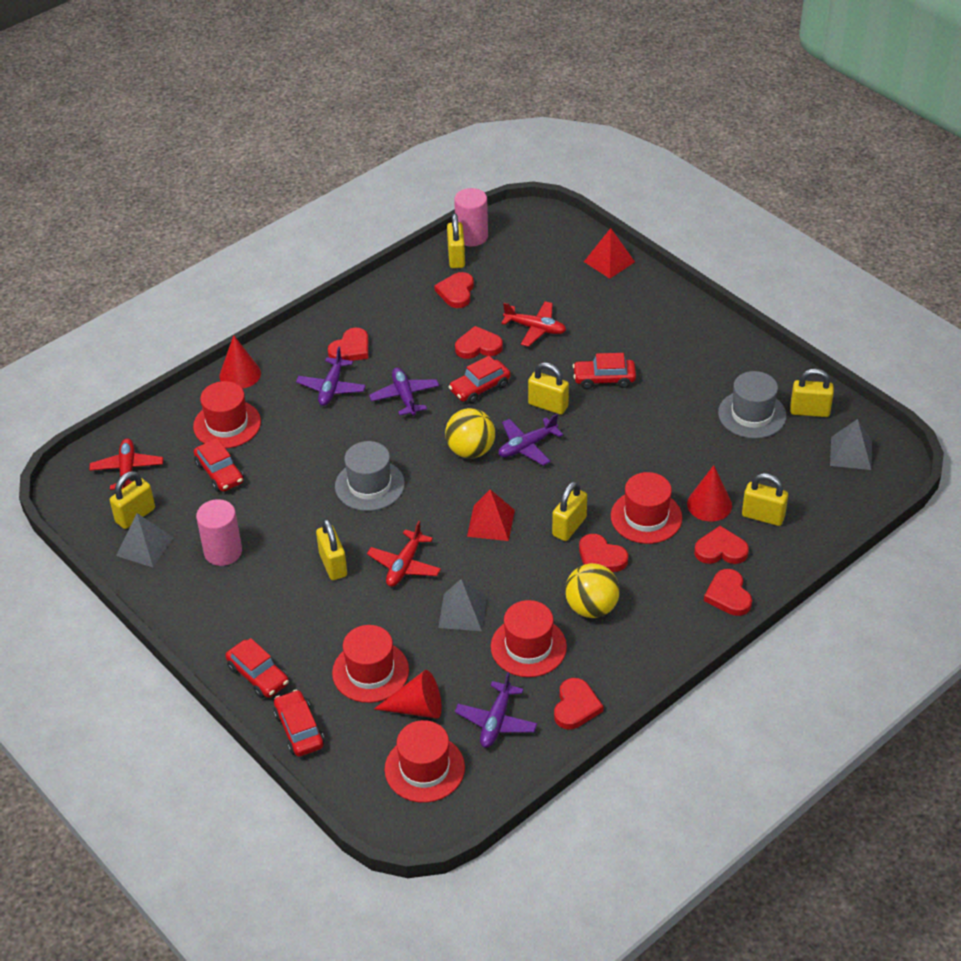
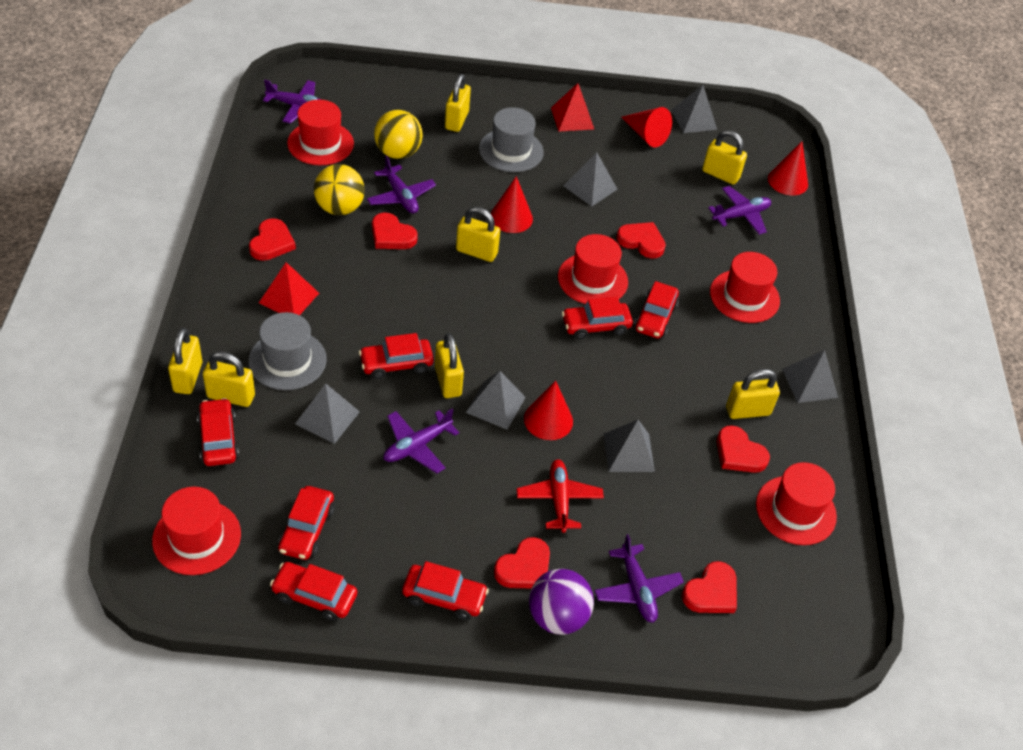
grey pyramid: 3 -> 6
pink cylinder: 2 -> 0
purple ball: 0 -> 1
purple plane: 4 -> 5
red car: 5 -> 7
red cone: 3 -> 4
red heart: 7 -> 6
red plane: 3 -> 1

